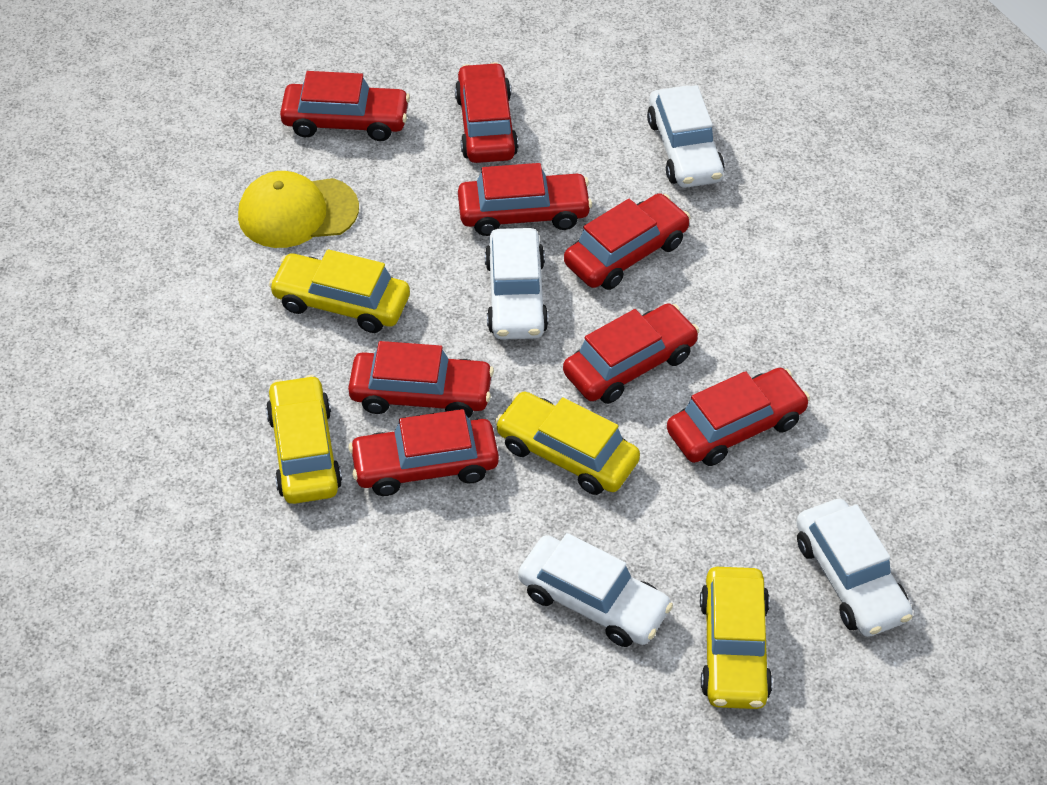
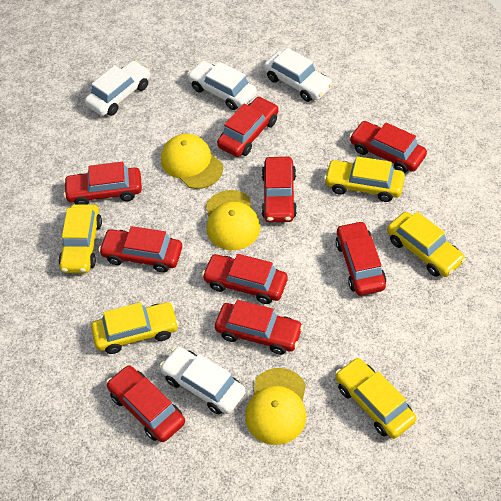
red car: 8 -> 9
yellow cap: 1 -> 3
yellow car: 4 -> 5

